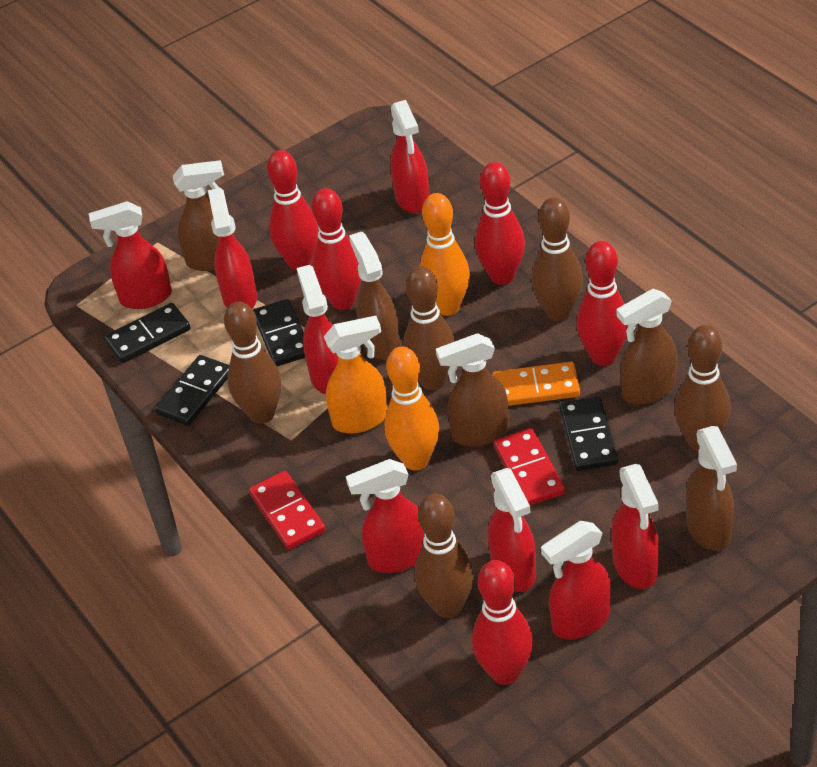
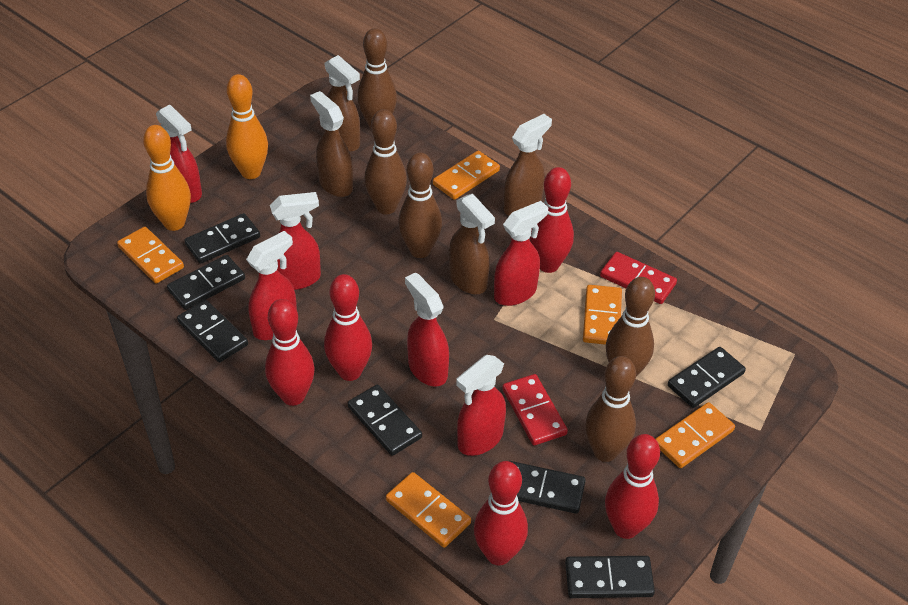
black domino: 4 -> 7
brown spray bottle: 5 -> 4
orange domino: 1 -> 5
orange spray bottle: 1 -> 0
red spray bottle: 8 -> 6

